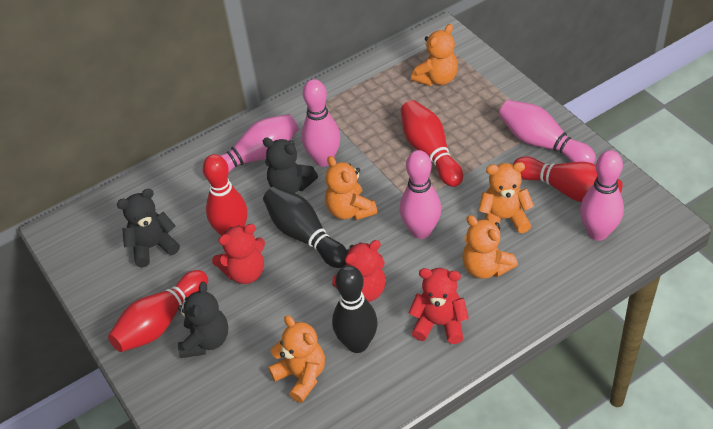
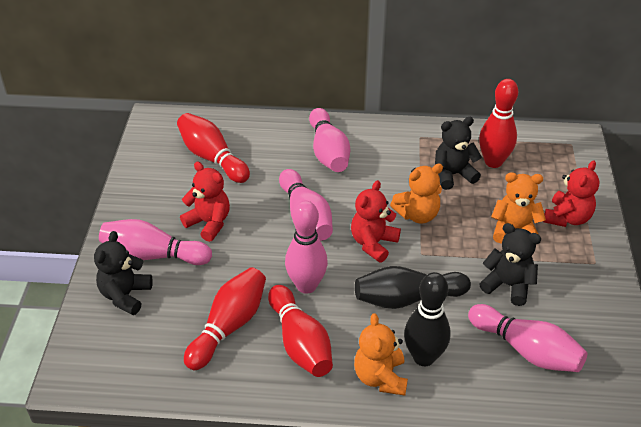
orange teddy bear: 5 -> 3

